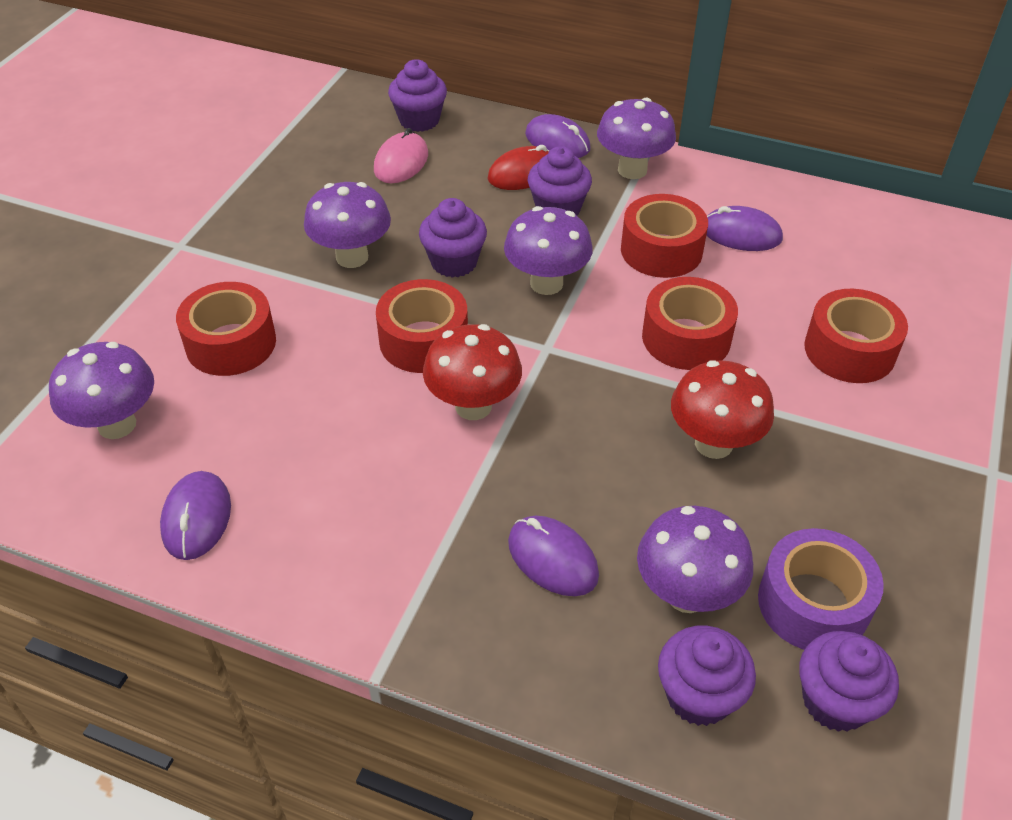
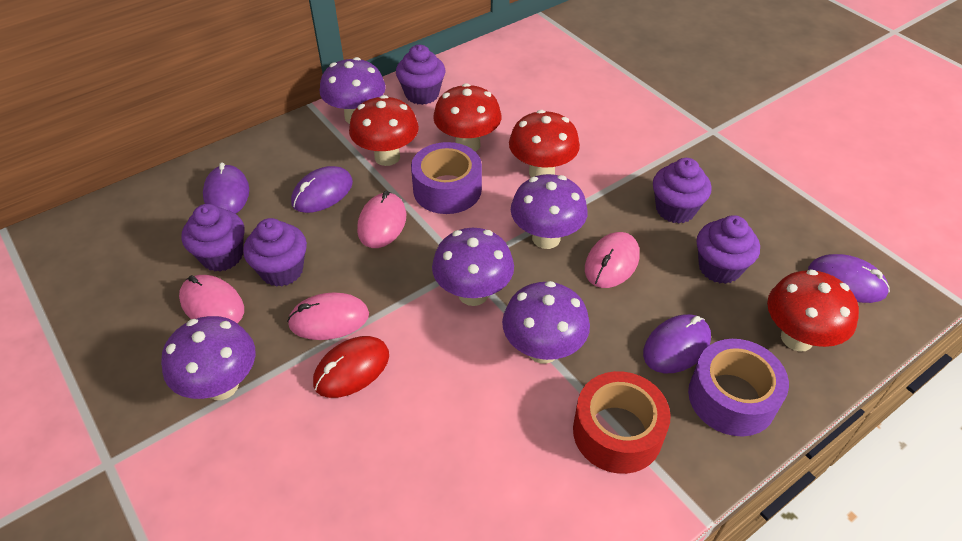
pink mouse: 1 -> 4
purple tape: 1 -> 2
red mushroom: 2 -> 4
red tape: 5 -> 1

